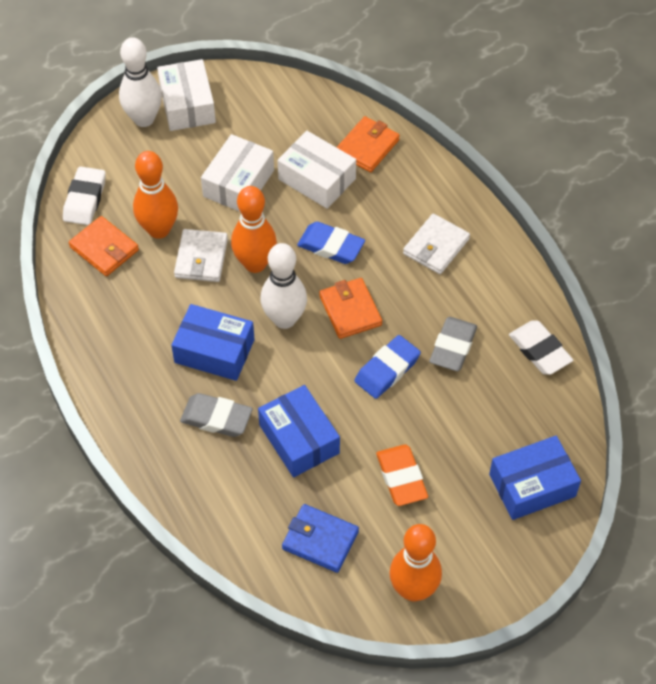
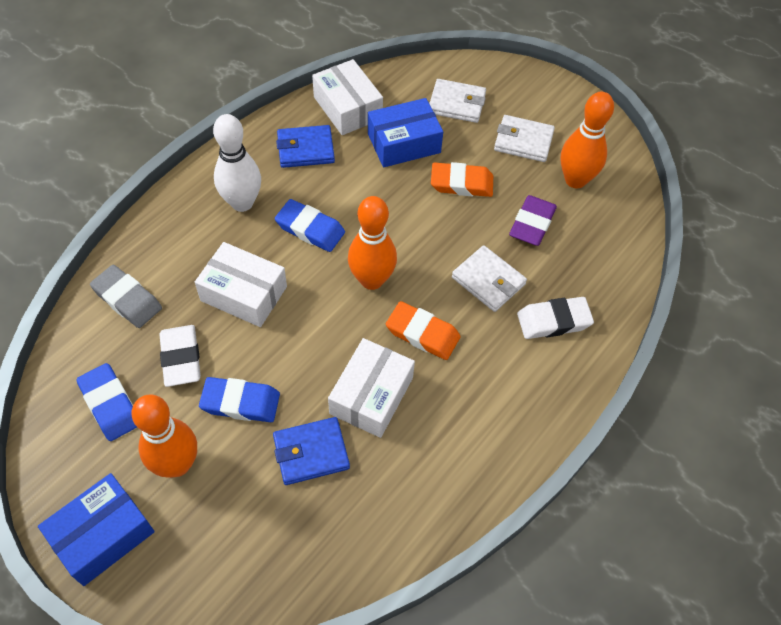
blue box: 3 -> 2
blue eraser: 2 -> 3
blue wallet: 1 -> 2
grey eraser: 2 -> 1
orange eraser: 1 -> 2
orange wallet: 3 -> 0
purple eraser: 0 -> 1
white bowling pin: 2 -> 1
white wallet: 2 -> 3

